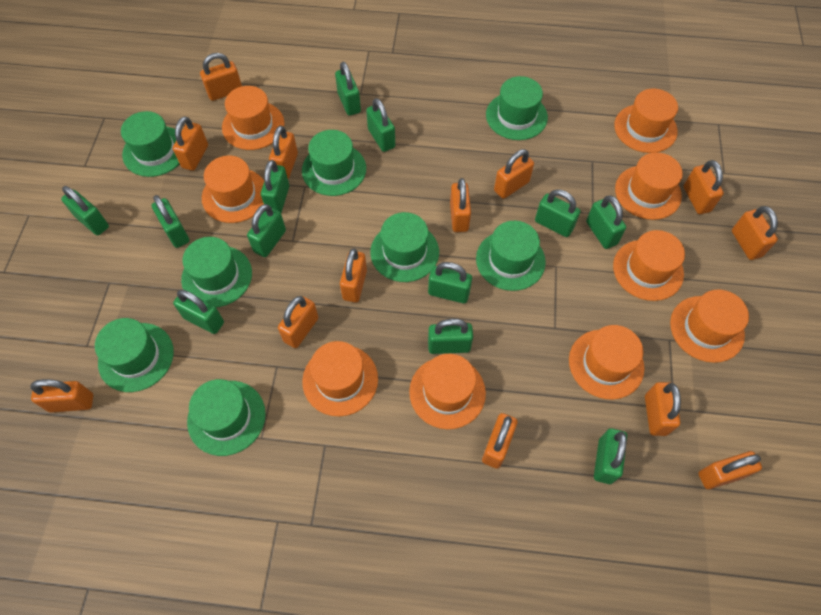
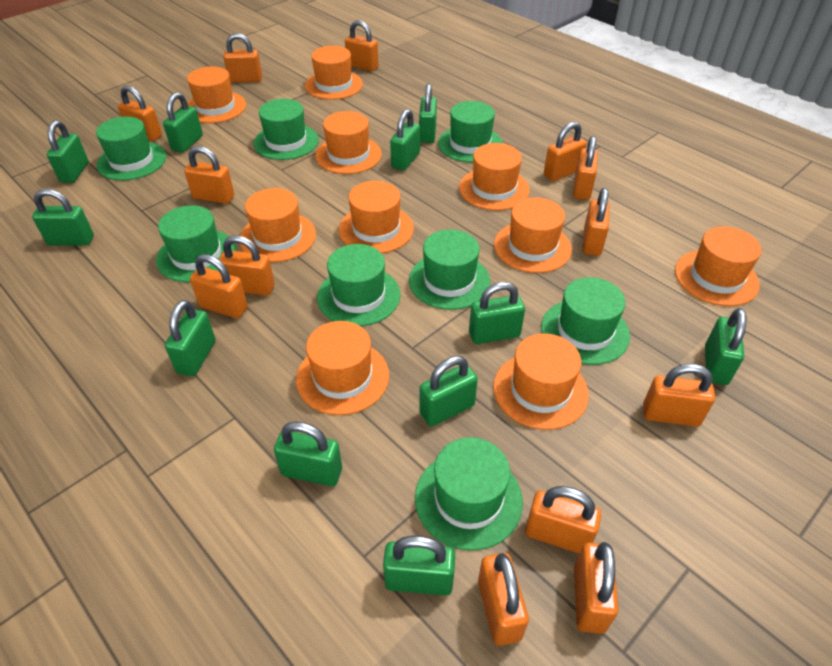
green padlock: 12 -> 11
orange hat: 9 -> 10

